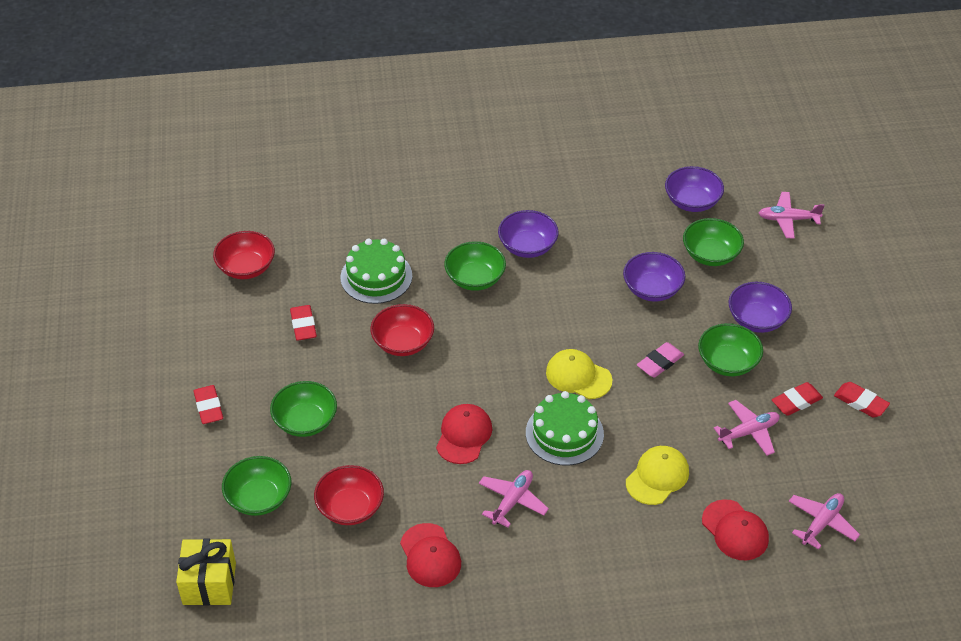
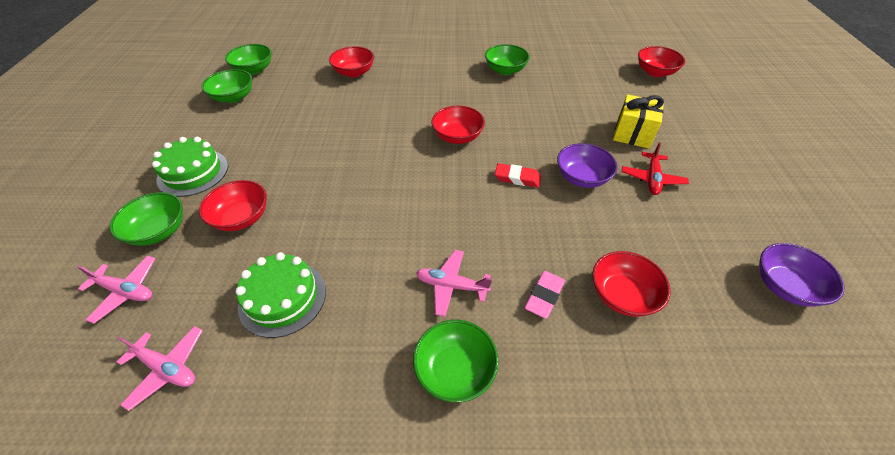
pink plane: 4 -> 3
purple bowl: 4 -> 2
red bowl: 3 -> 5
red cap: 3 -> 0
red eraser: 4 -> 1
red plane: 0 -> 1
yellow cap: 2 -> 0

